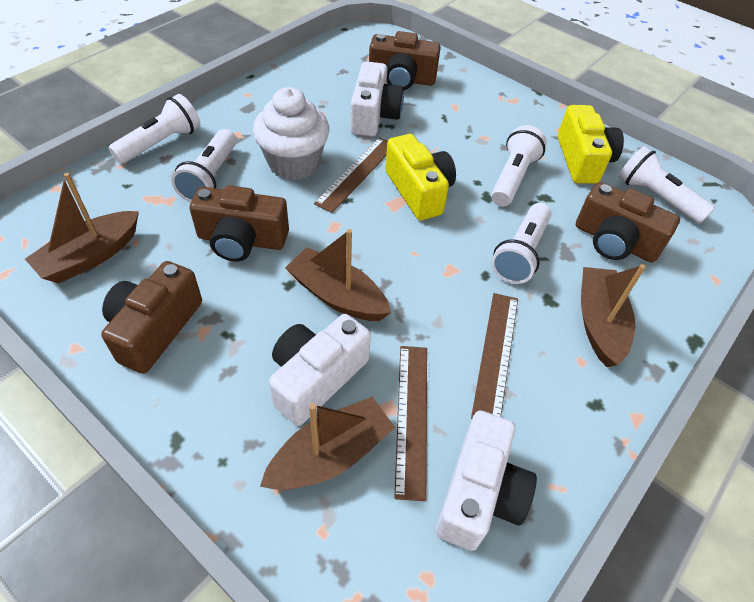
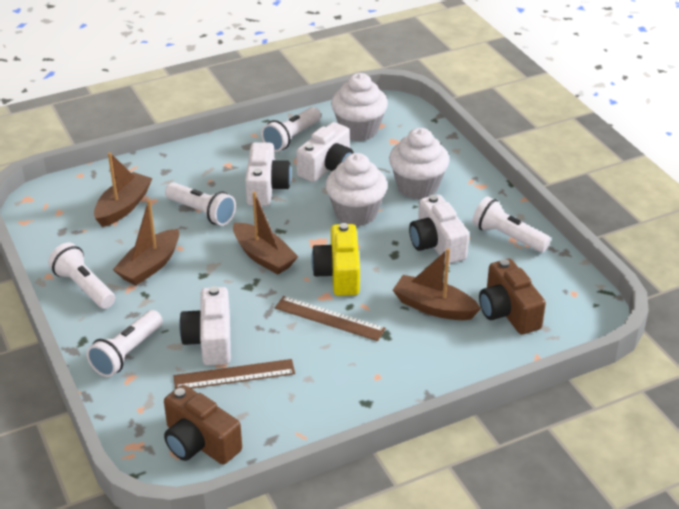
brown camera: 4 -> 2
brown ruler: 3 -> 2
white camera: 3 -> 4
white cupcake: 1 -> 3
yellow camera: 2 -> 1

